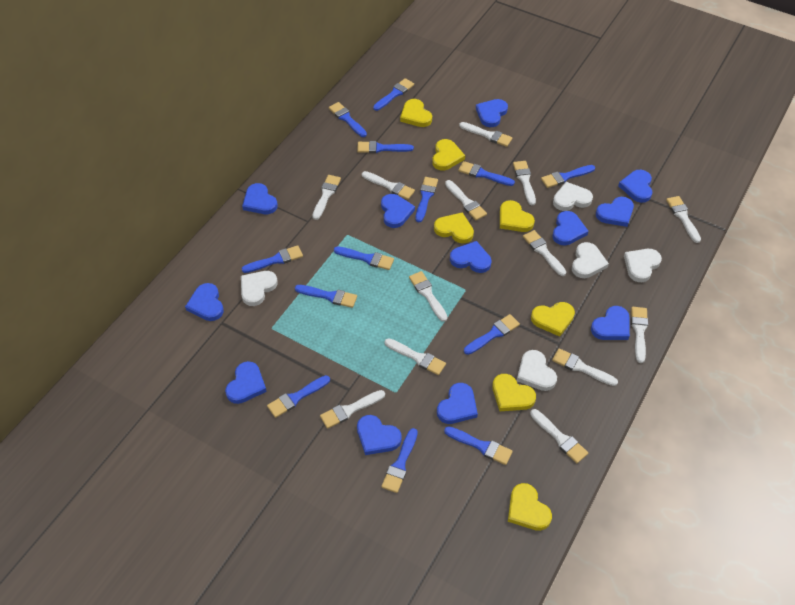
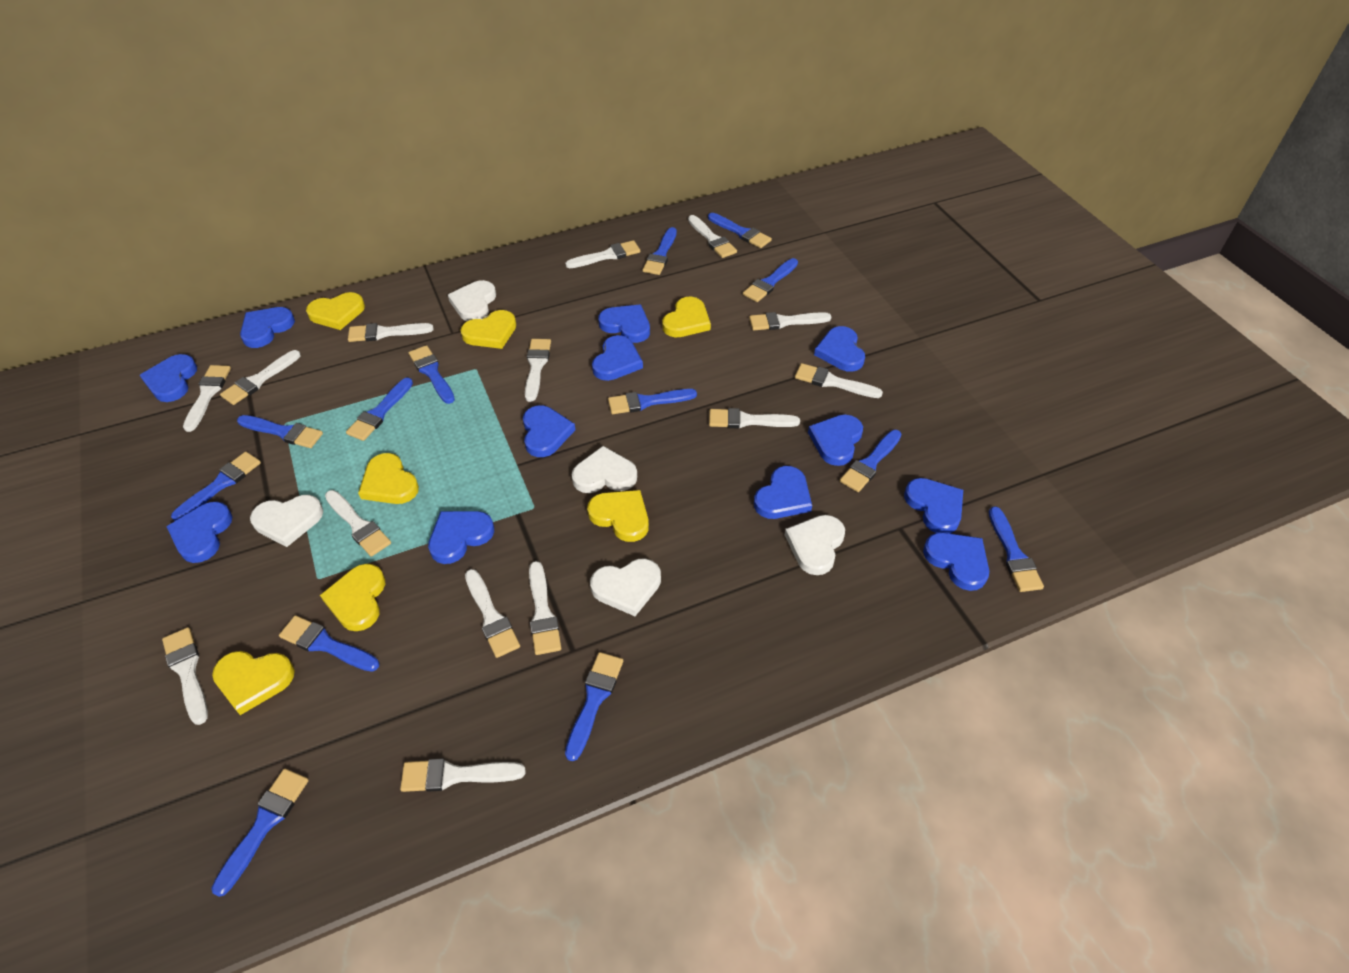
white brush: 13 -> 14

